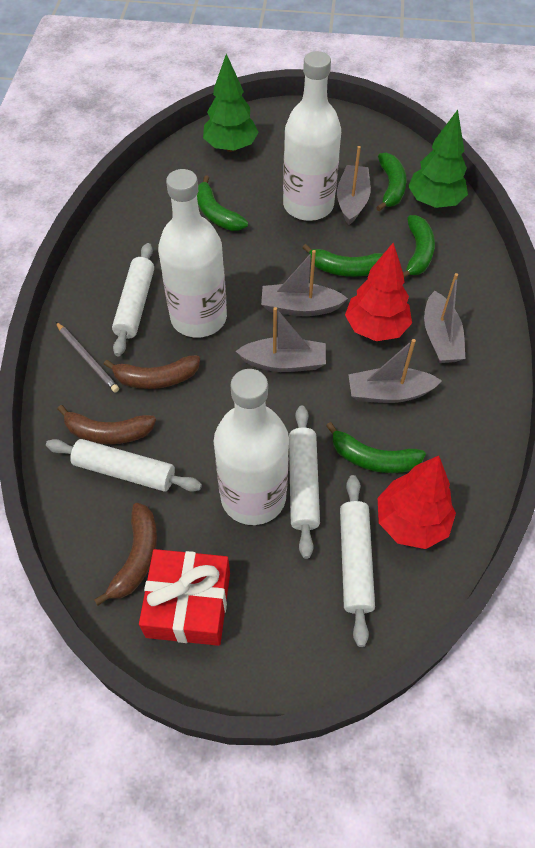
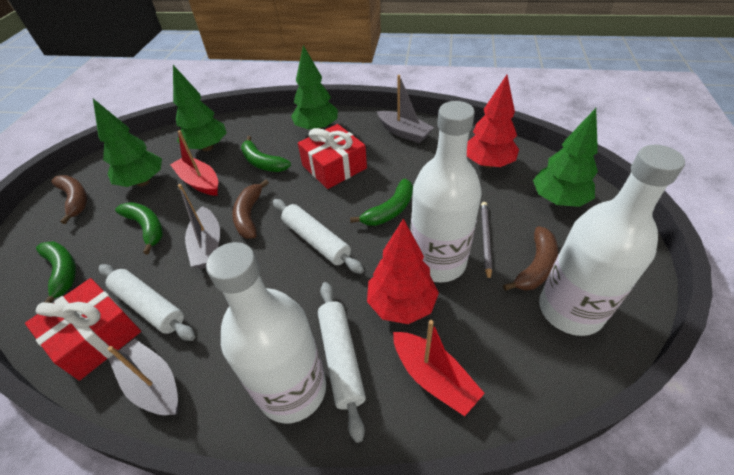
green banana: 5 -> 4
green tree: 2 -> 4
grey boat: 5 -> 3
red boat: 0 -> 2
red gift: 1 -> 2
white rolling pin: 4 -> 3

